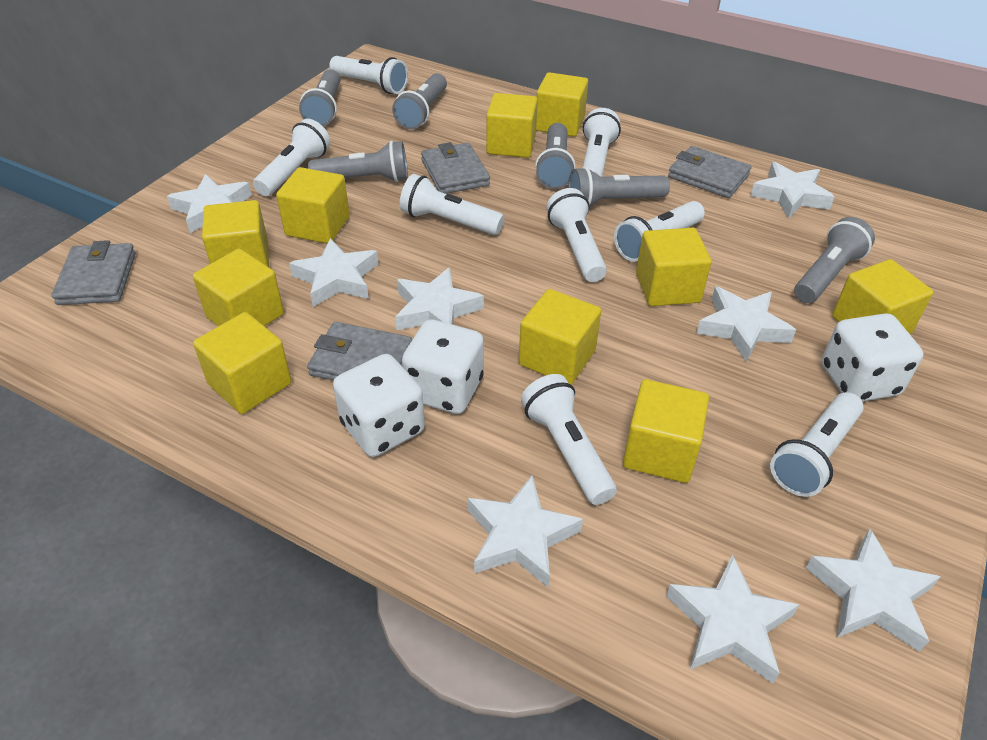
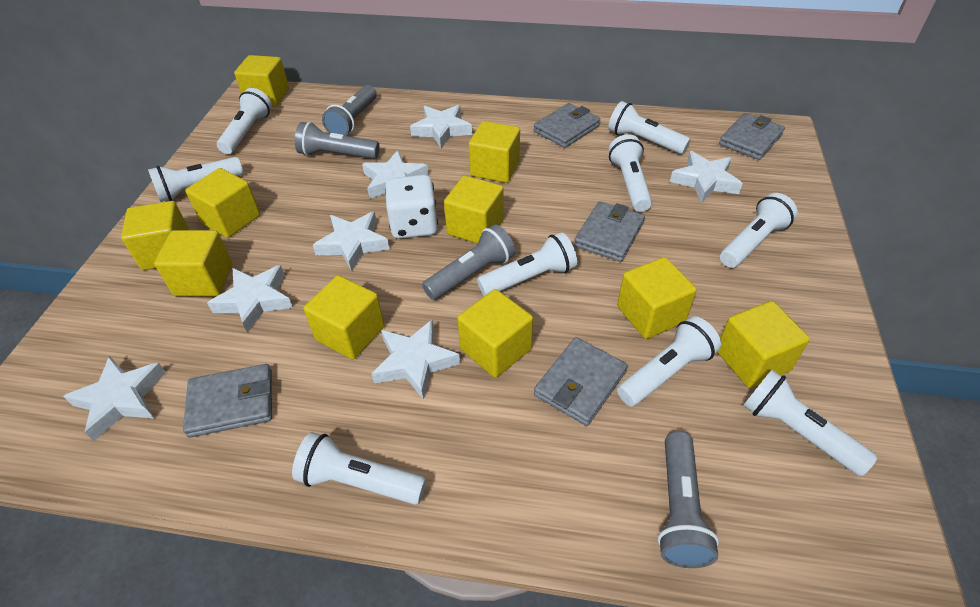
grey flashlight: 6 -> 4
grey wallet: 4 -> 5
white dice: 3 -> 1
white flashlight: 8 -> 9
white star: 8 -> 7

